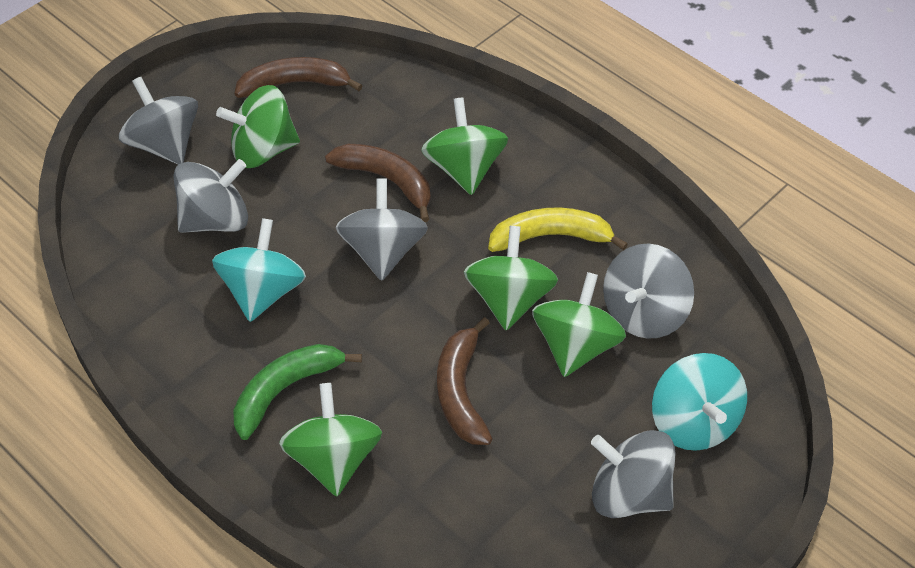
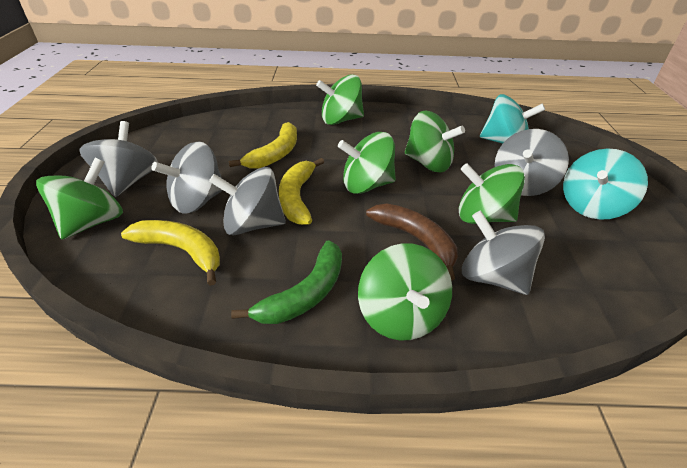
brown banana: 3 -> 1
green spinning top: 5 -> 6
yellow banana: 1 -> 3

